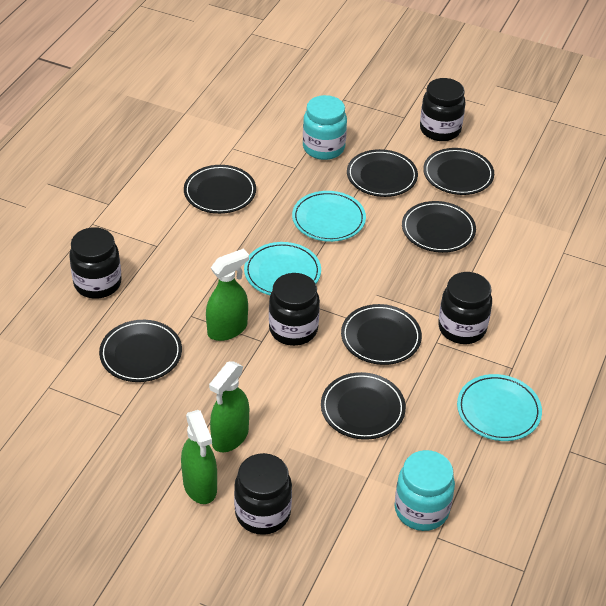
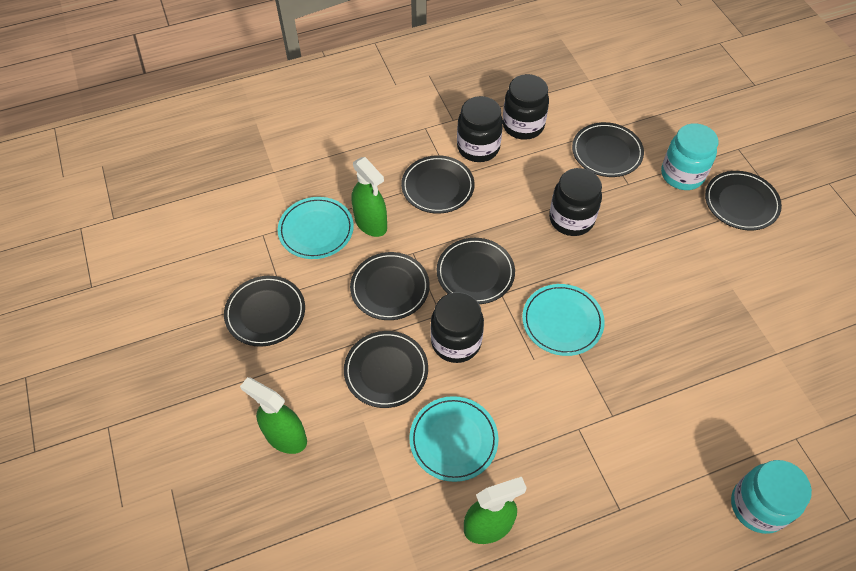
black jar: 5 -> 4

